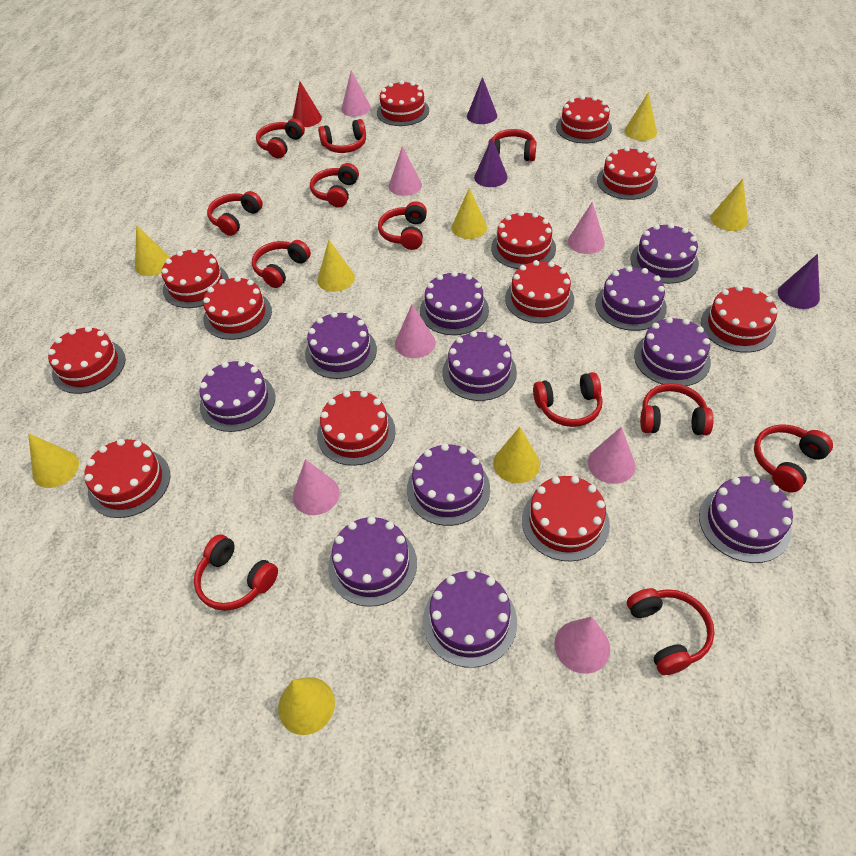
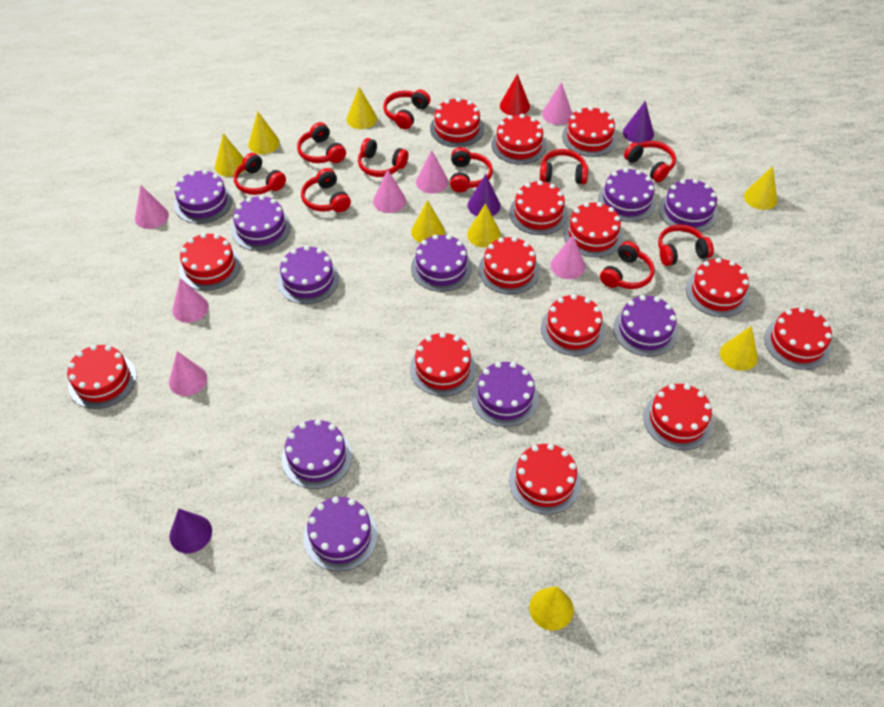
purple cake: 11 -> 10
red cake: 12 -> 14
red headphones: 12 -> 10

